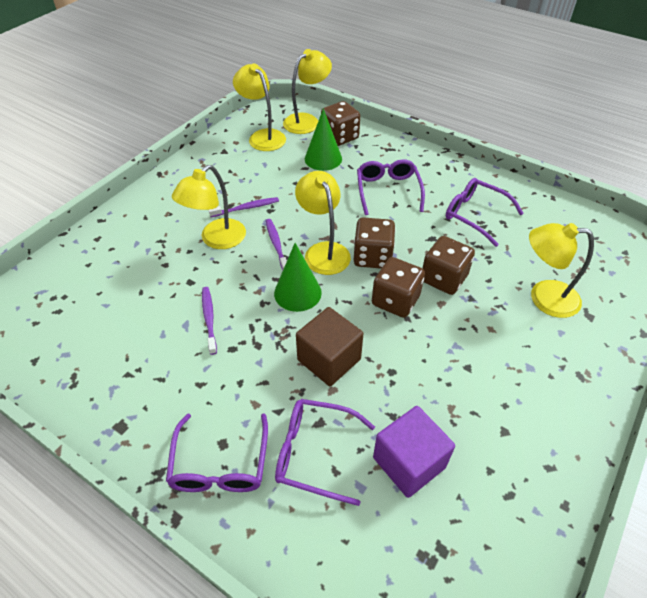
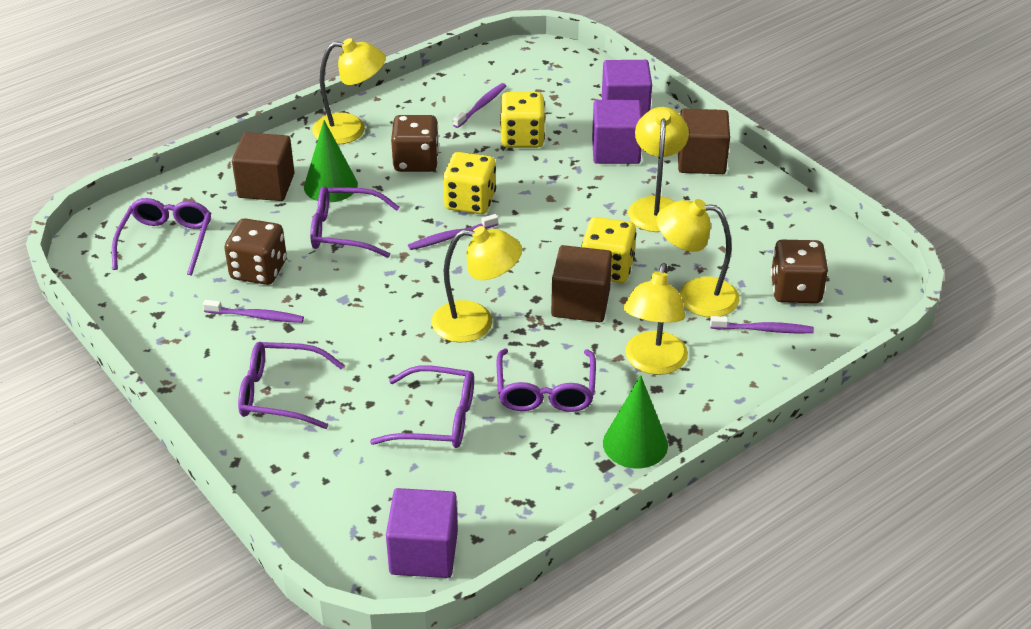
brown cube: 1 -> 3
brown dice: 4 -> 3
purple cube: 1 -> 3
purple glasses: 4 -> 5
purple toothbrush: 3 -> 4
yellow dice: 0 -> 3

